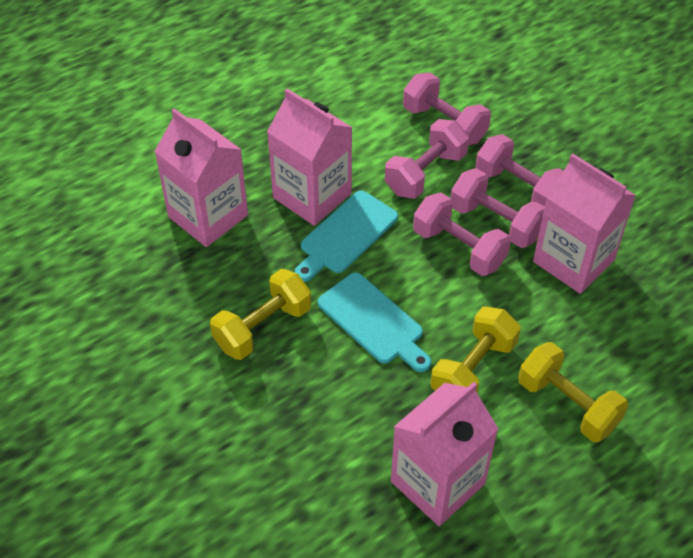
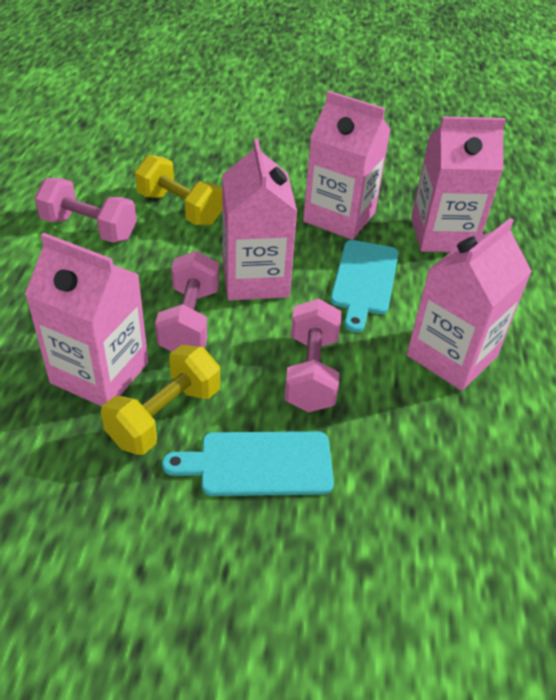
pink carton: 4 -> 5
pink dumbbell: 5 -> 3
yellow dumbbell: 3 -> 2

